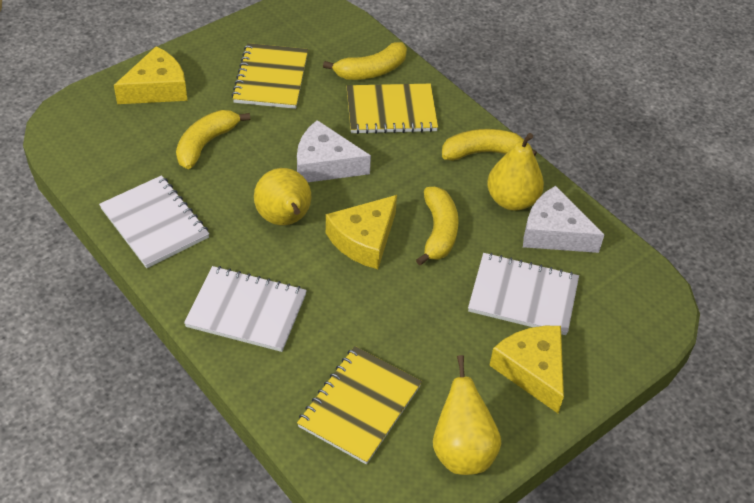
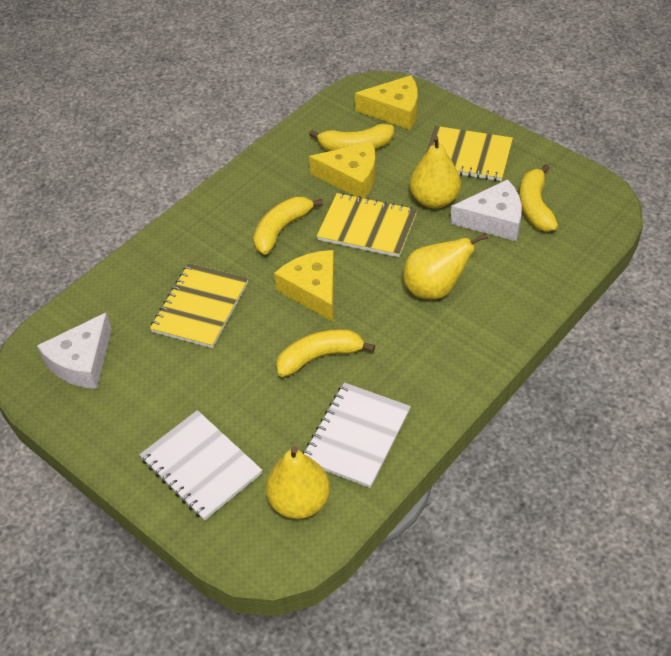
white notebook: 3 -> 2

